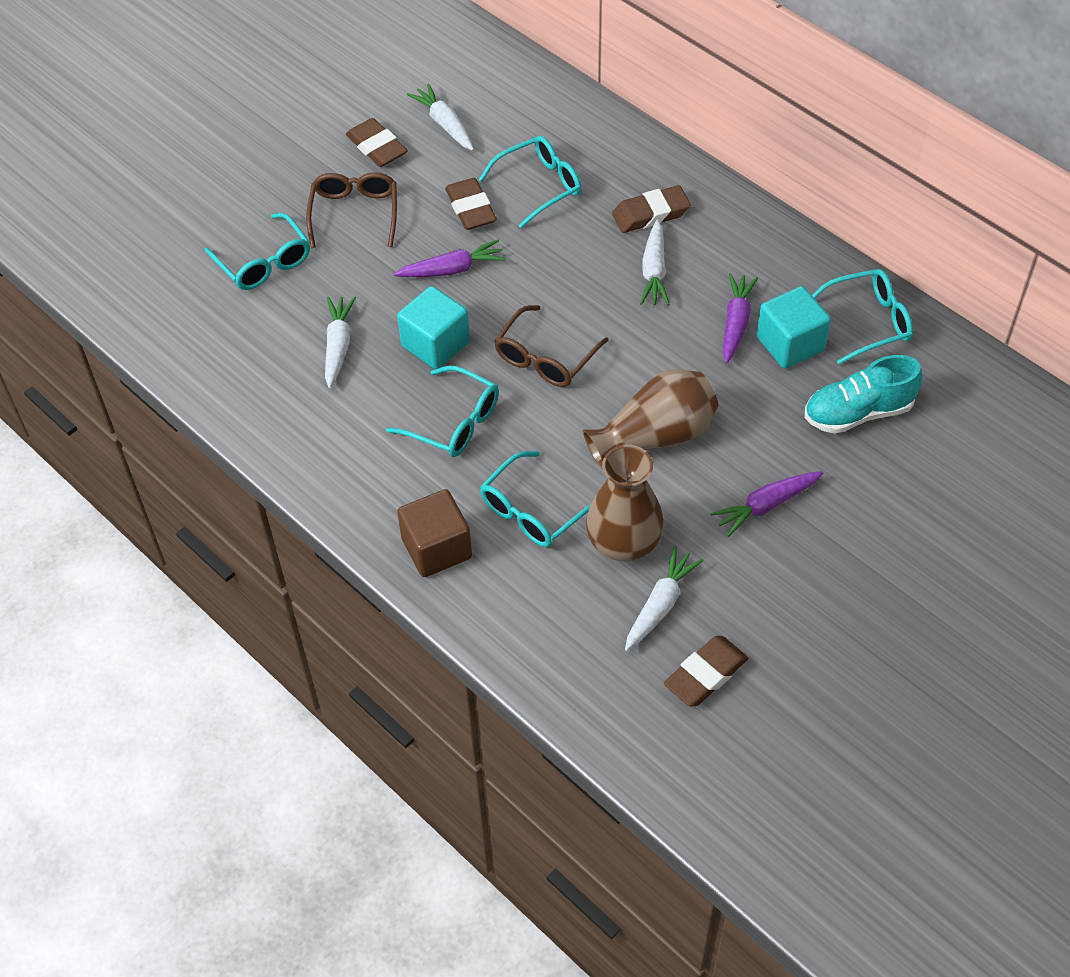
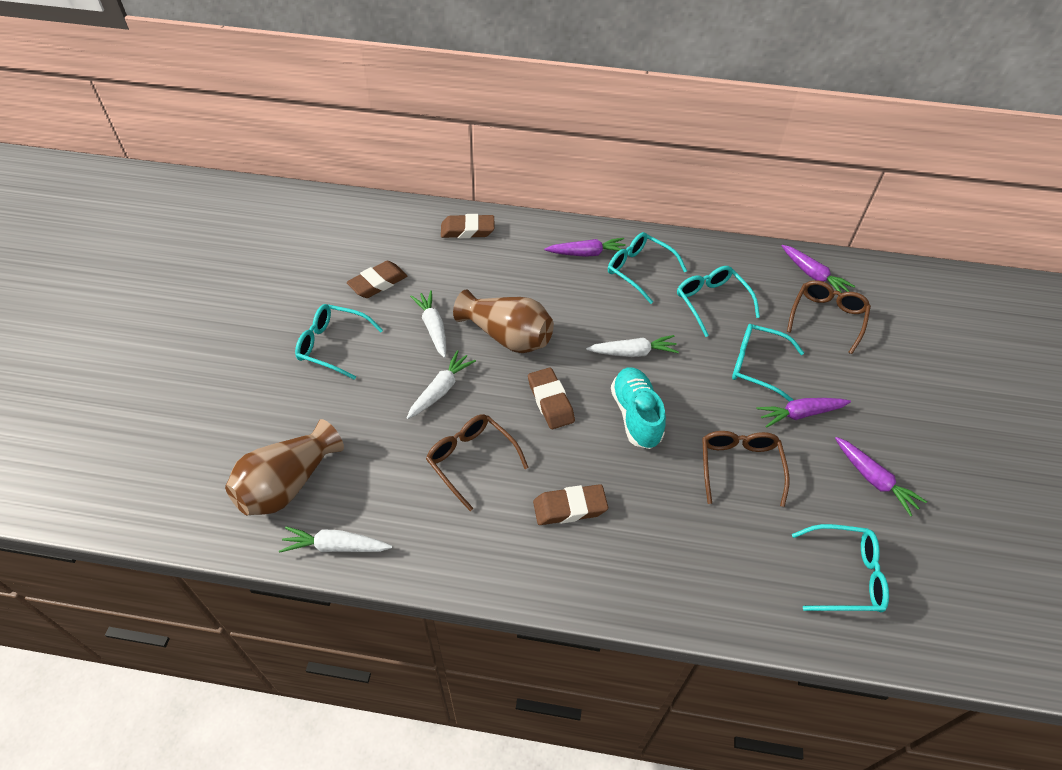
brown cube: 1 -> 0
brown glasses: 2 -> 3
purple carrot: 3 -> 4
turquoise cube: 2 -> 0

